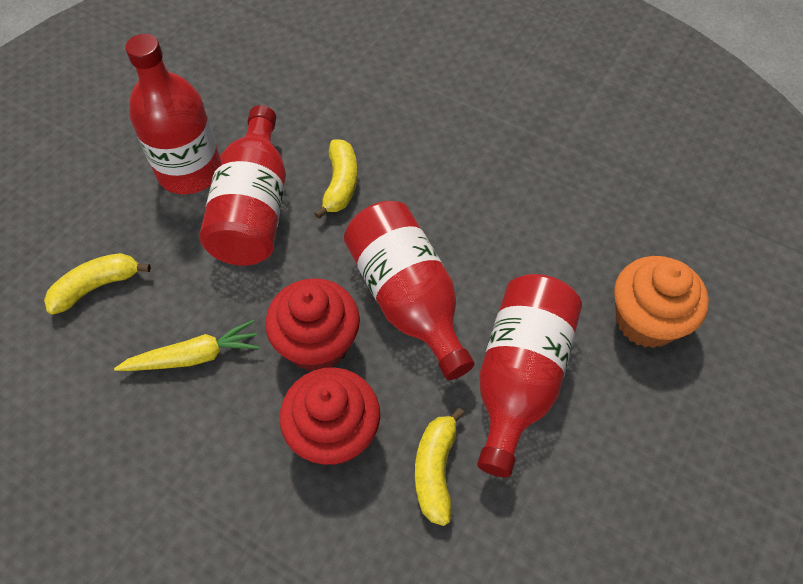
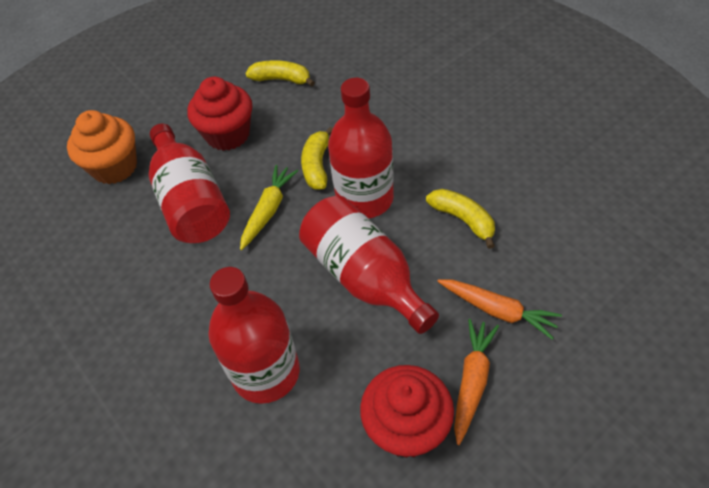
orange carrot: 0 -> 2

